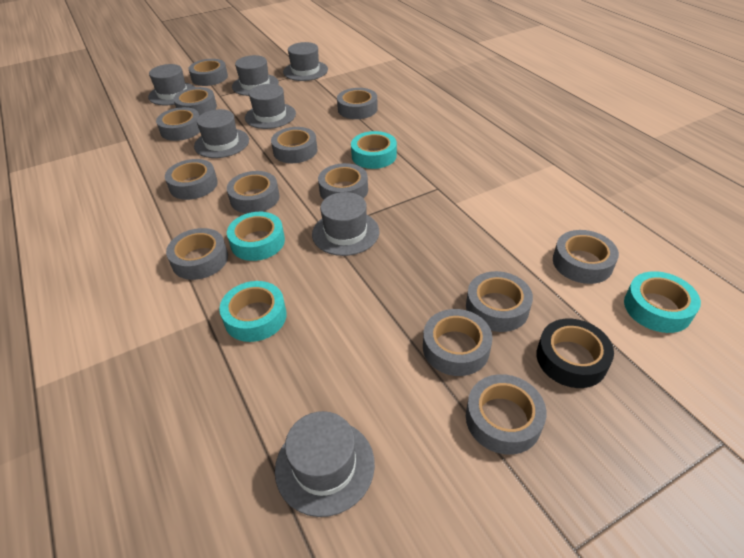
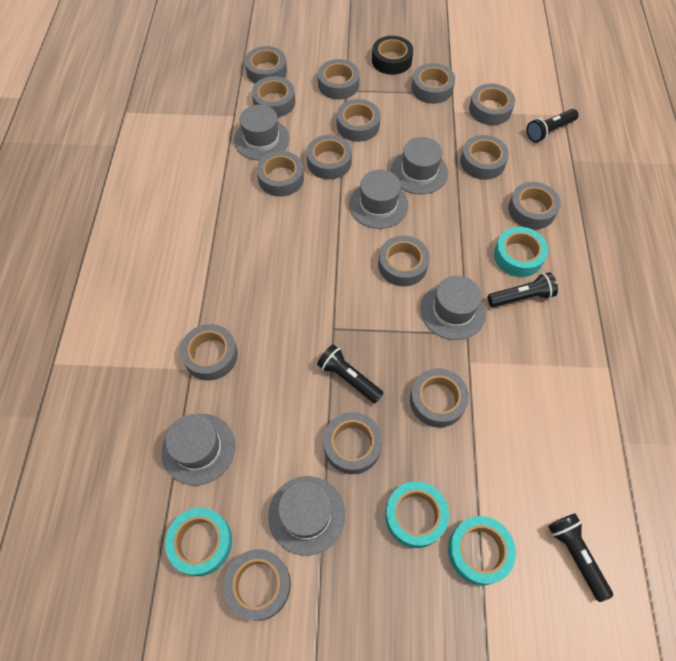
black flashlight: 0 -> 4
grey hat: 7 -> 6
grey tape: 13 -> 15

